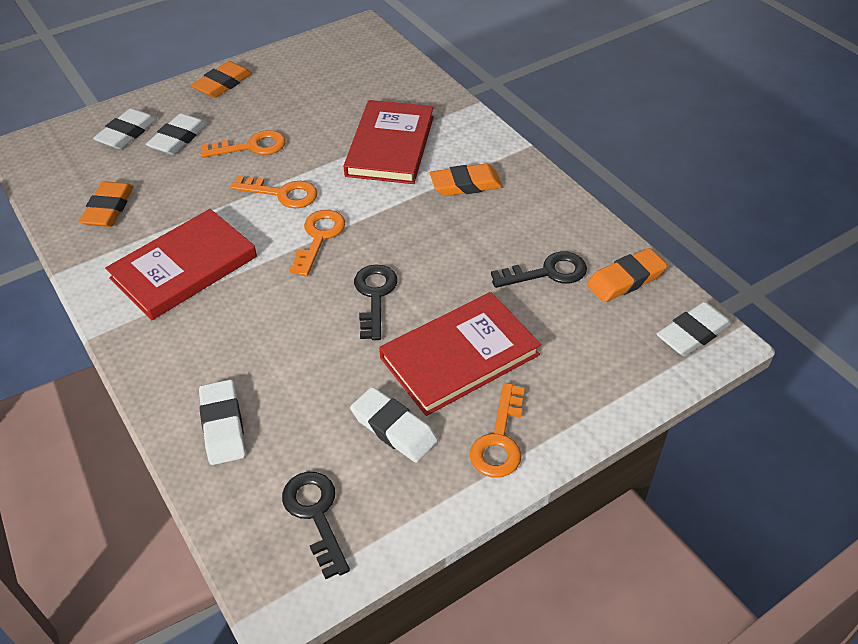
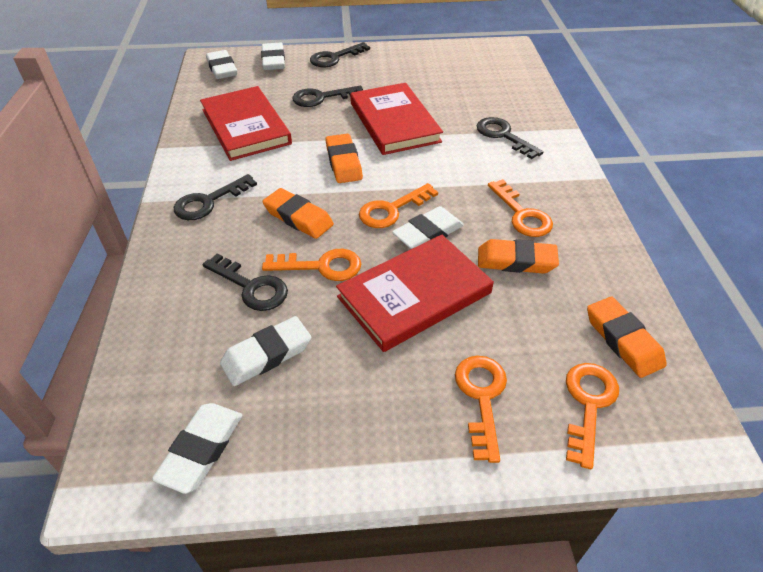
black key: 3 -> 5
orange key: 4 -> 5

